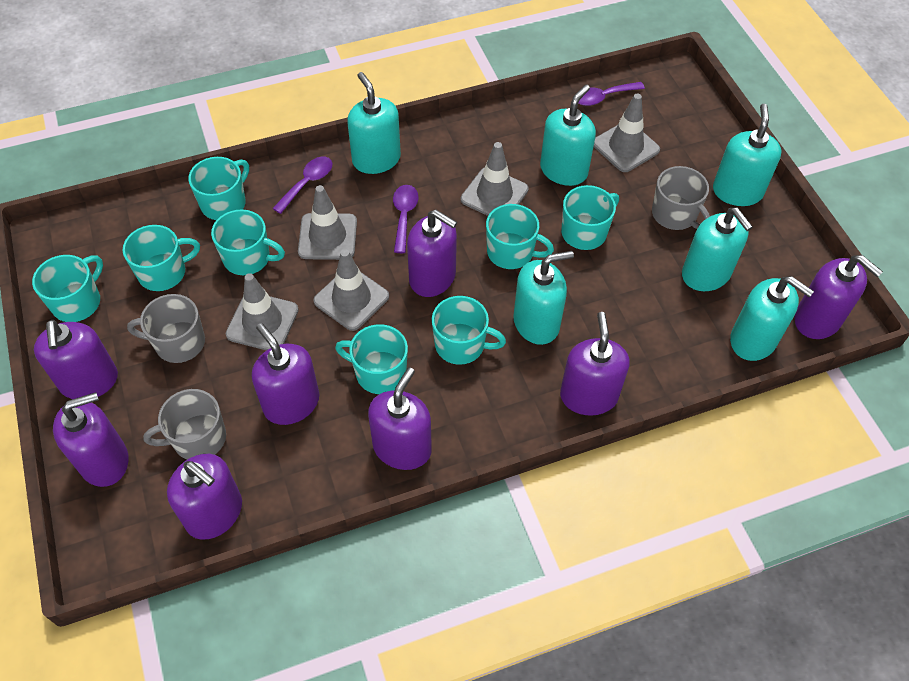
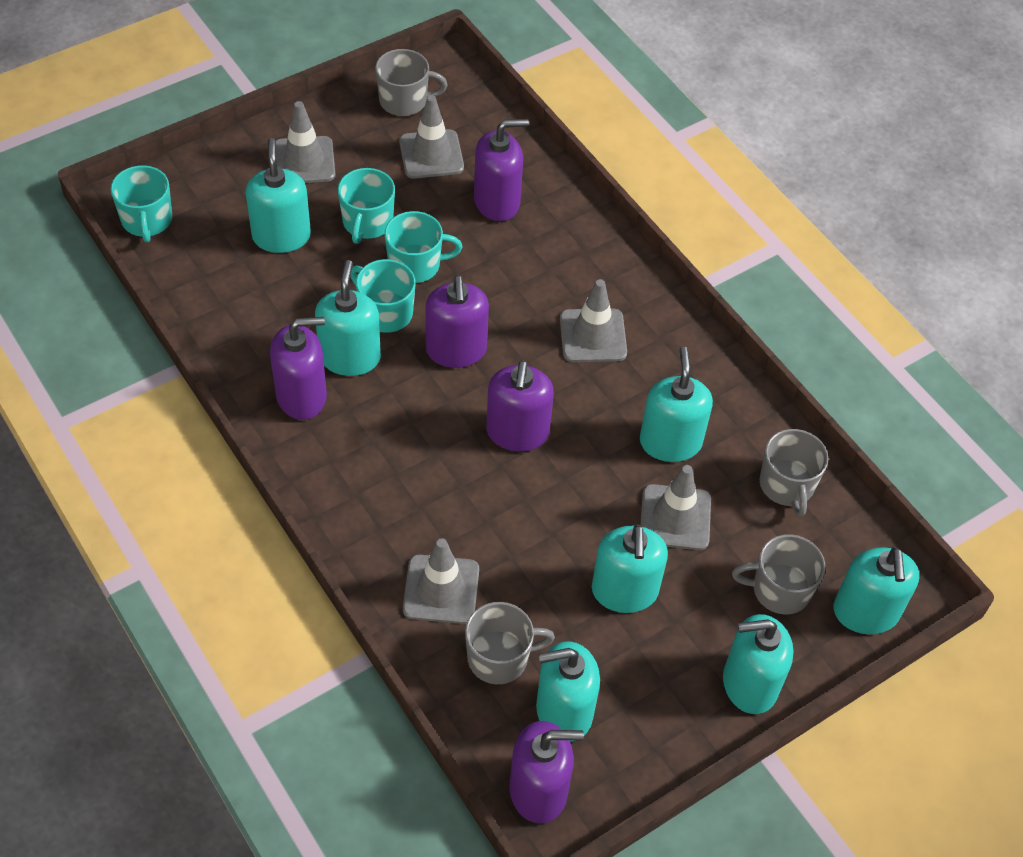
grey mug: 3 -> 4
purple soap dispenser: 8 -> 5
purple spoon: 3 -> 0
turquoise mug: 8 -> 4
turquoise soap dispenser: 6 -> 7

